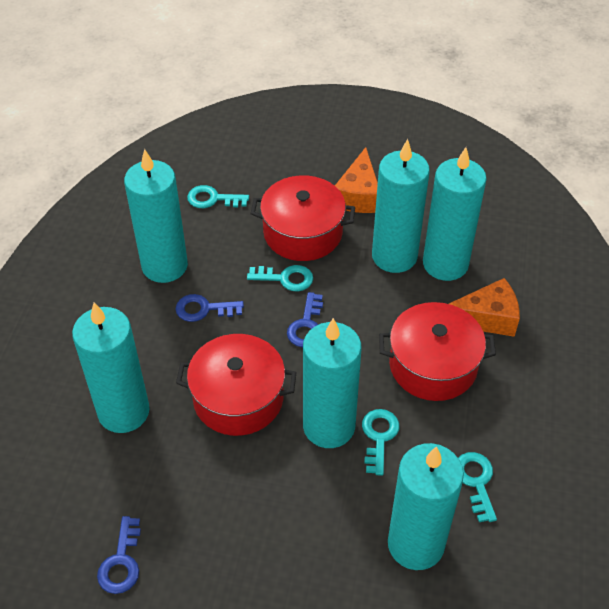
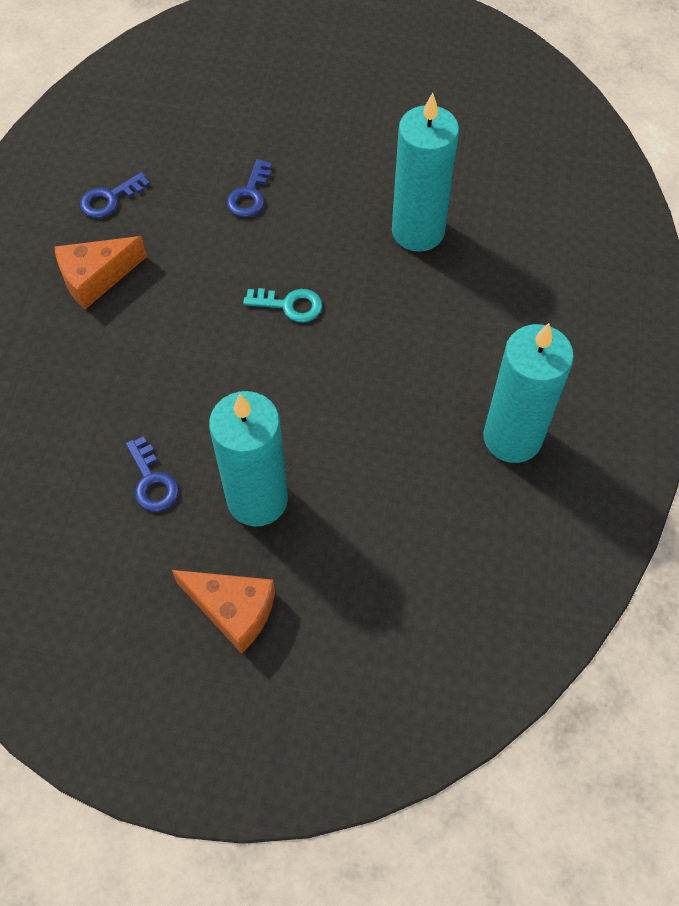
red pot: 3 -> 0
turquoise candle: 6 -> 3
turquoise key: 4 -> 1

